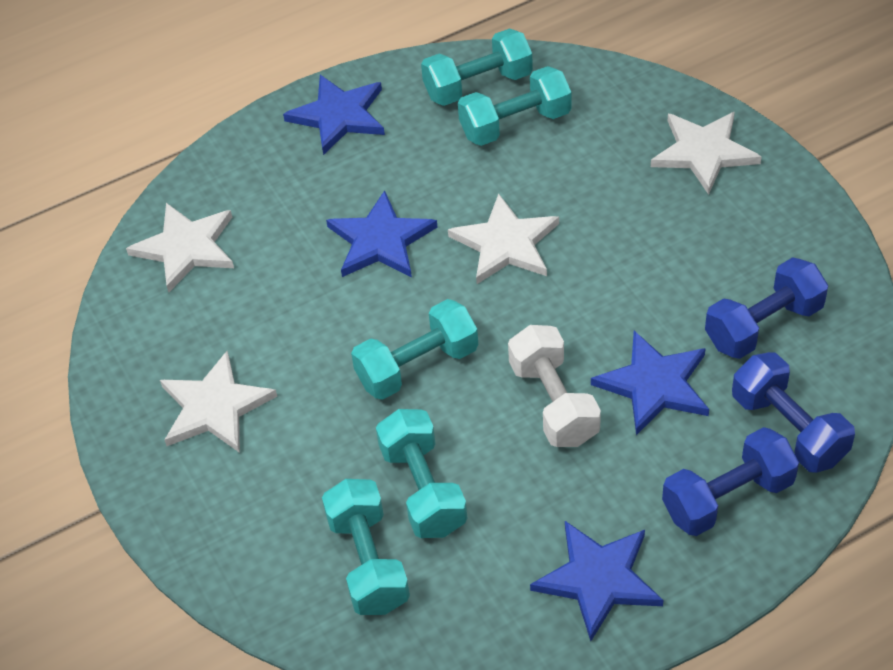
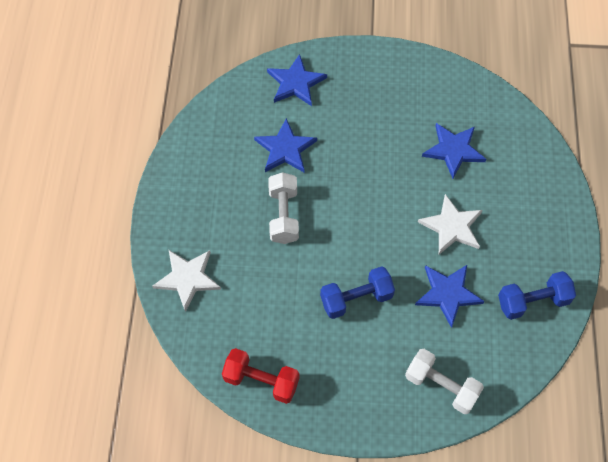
blue dumbbell: 3 -> 2
red dumbbell: 0 -> 1
turquoise dumbbell: 5 -> 0
white dumbbell: 1 -> 2
white star: 4 -> 2

